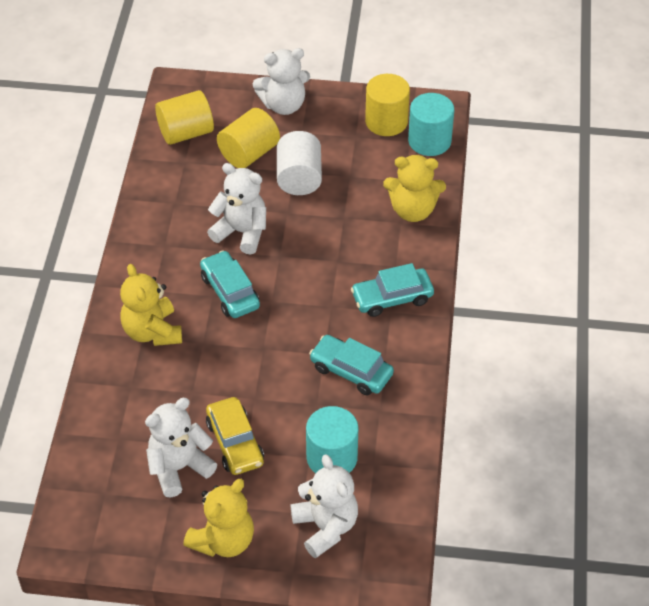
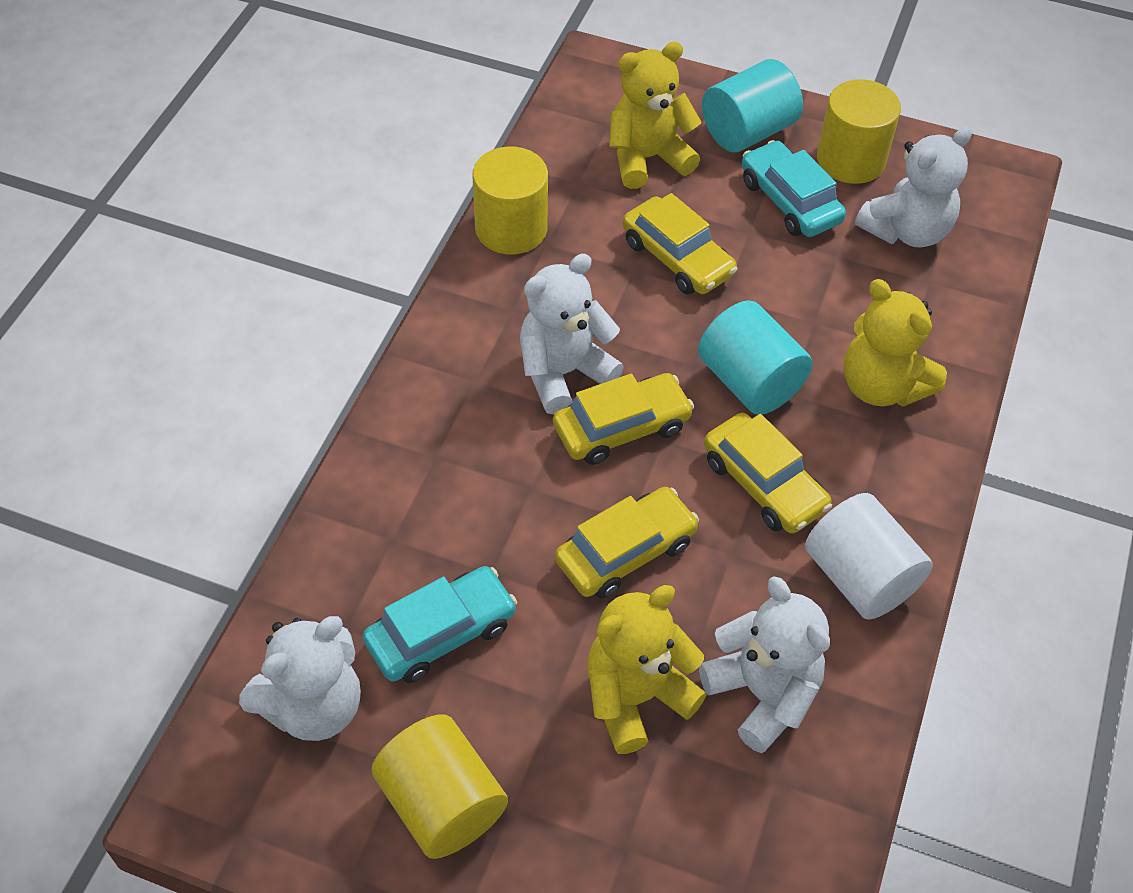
turquoise car: 3 -> 2
yellow car: 1 -> 4

